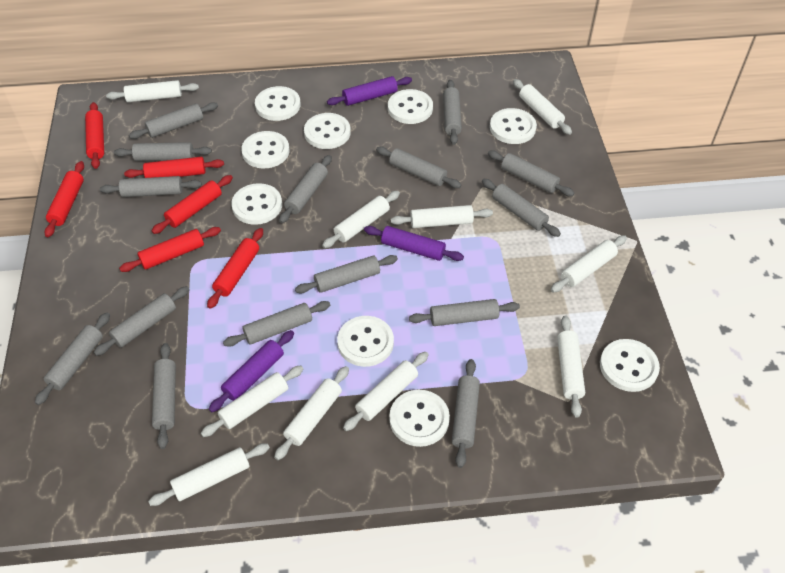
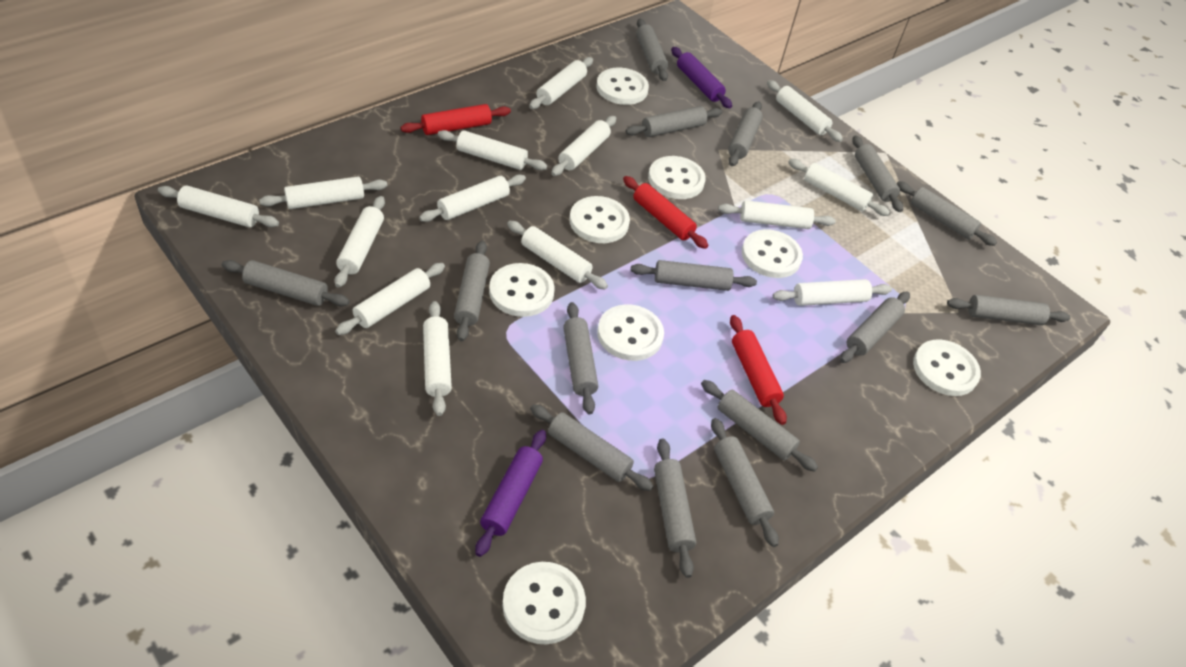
purple rolling pin: 3 -> 2
red rolling pin: 6 -> 3
white button: 9 -> 8
white rolling pin: 10 -> 14

